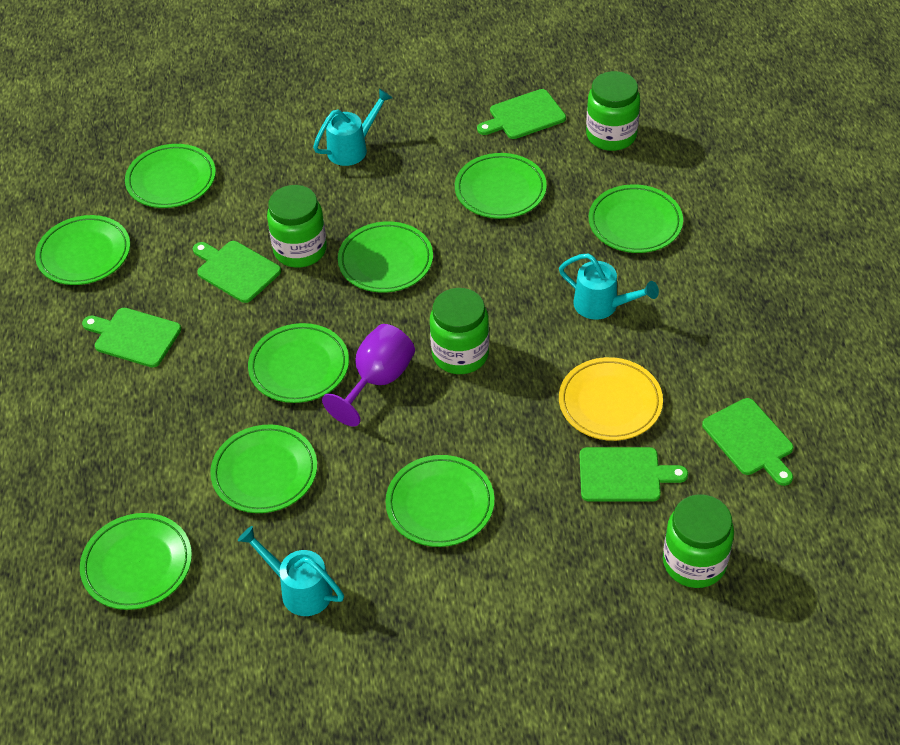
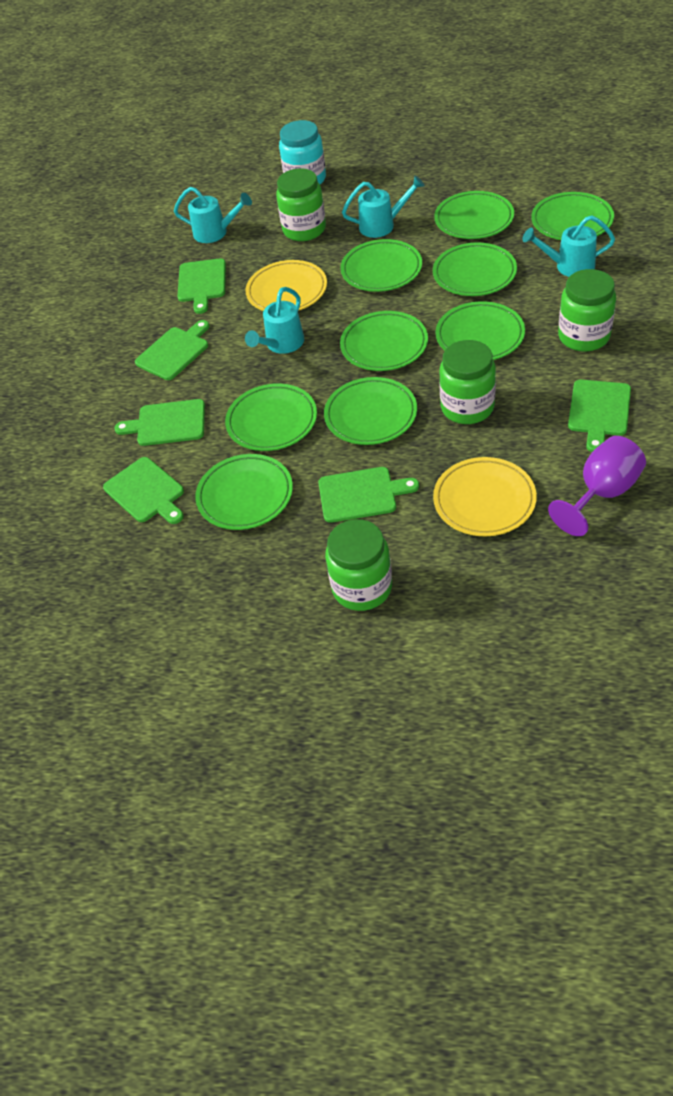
green cutting board: 5 -> 6
turquoise jar: 0 -> 1
turquoise watering can: 3 -> 4
yellow plate: 1 -> 2

